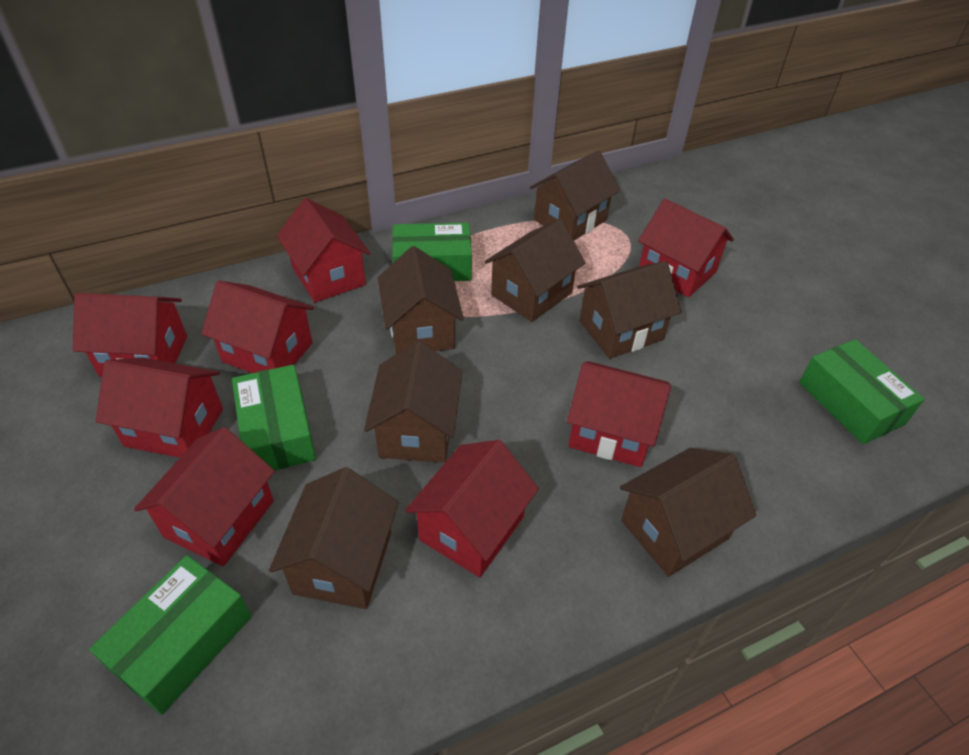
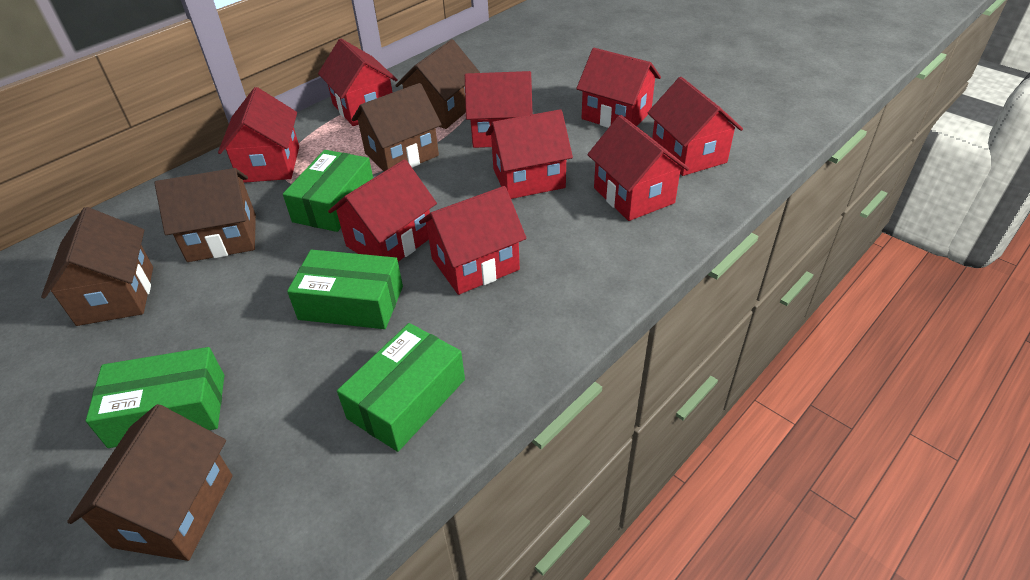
brown house: 7 -> 5
red house: 8 -> 9

